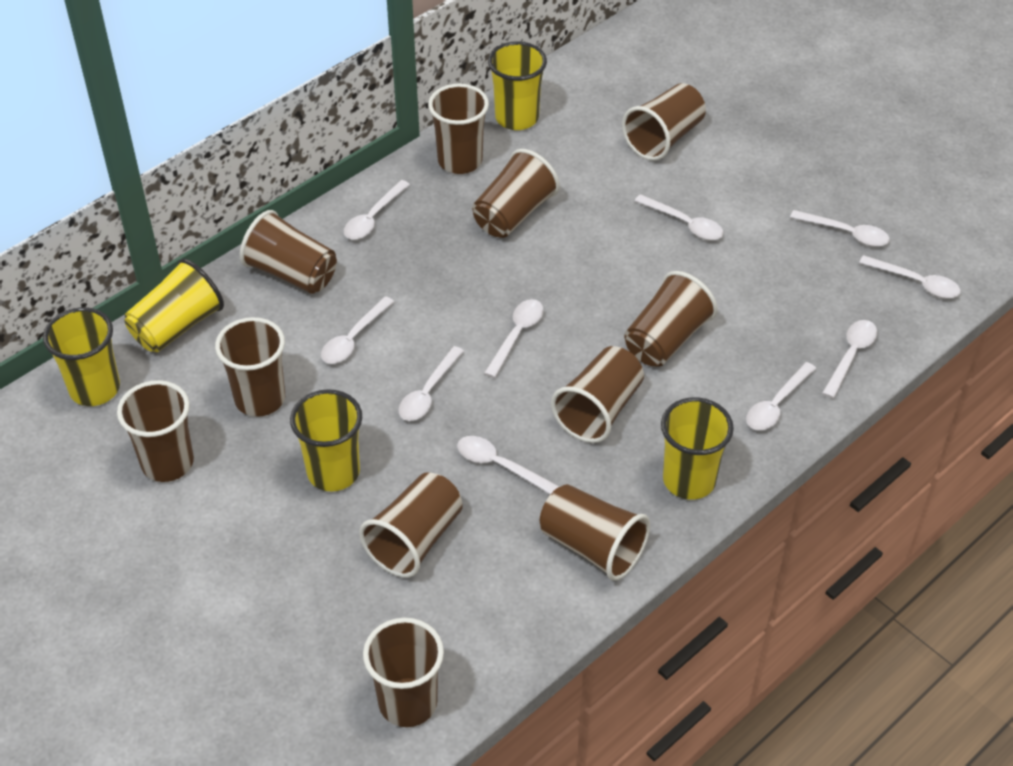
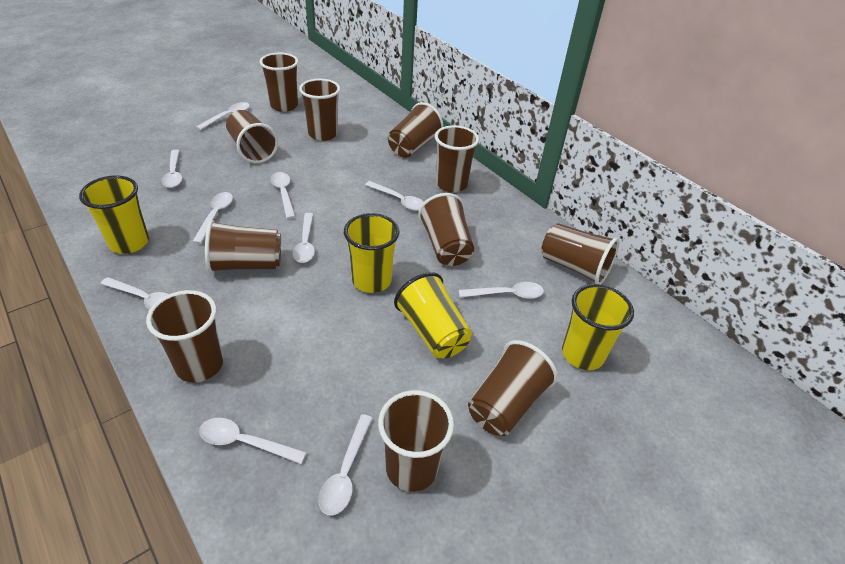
yellow cup: 5 -> 4

